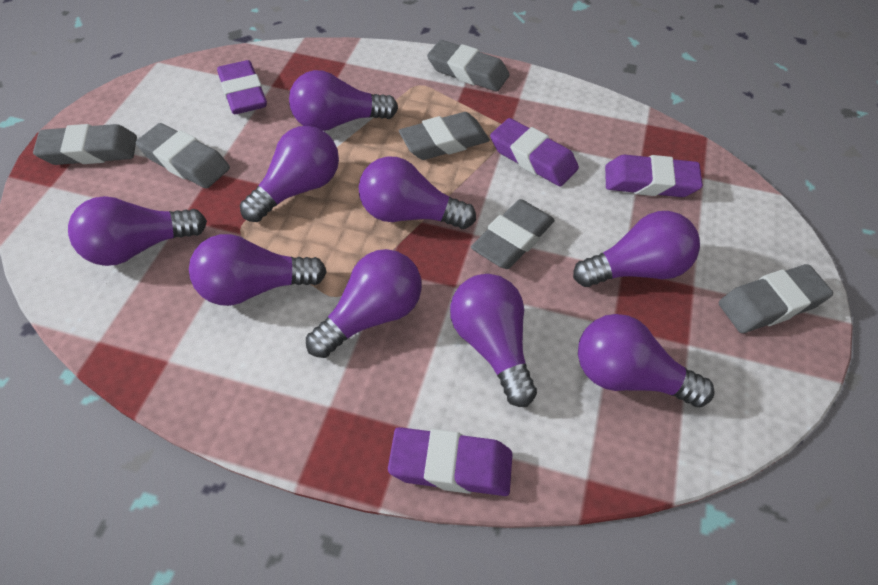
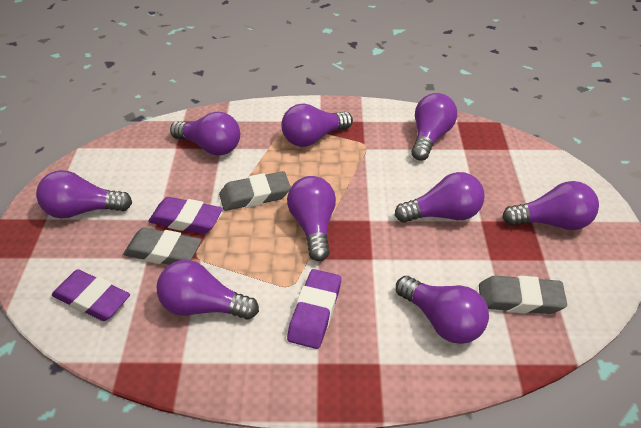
grey eraser: 6 -> 3
purple eraser: 4 -> 3

